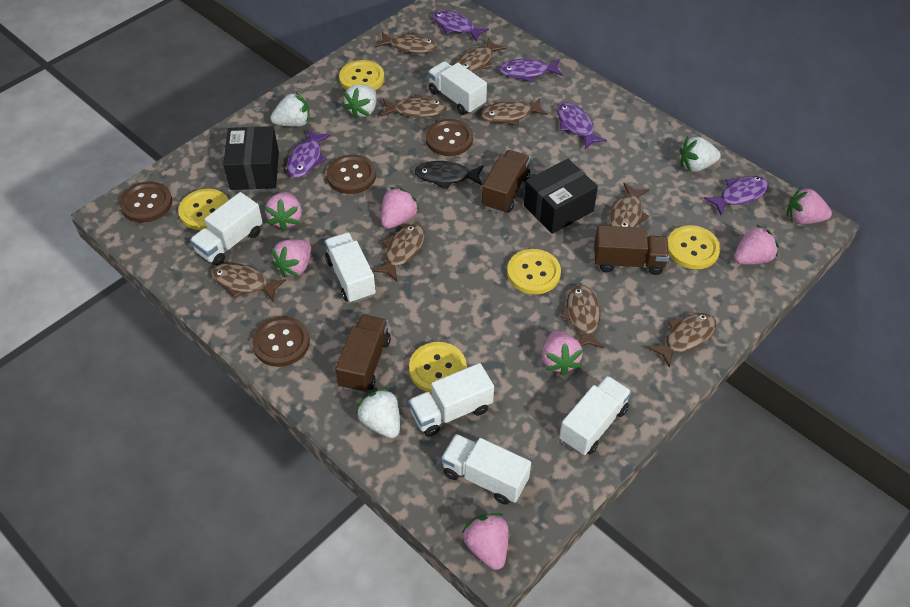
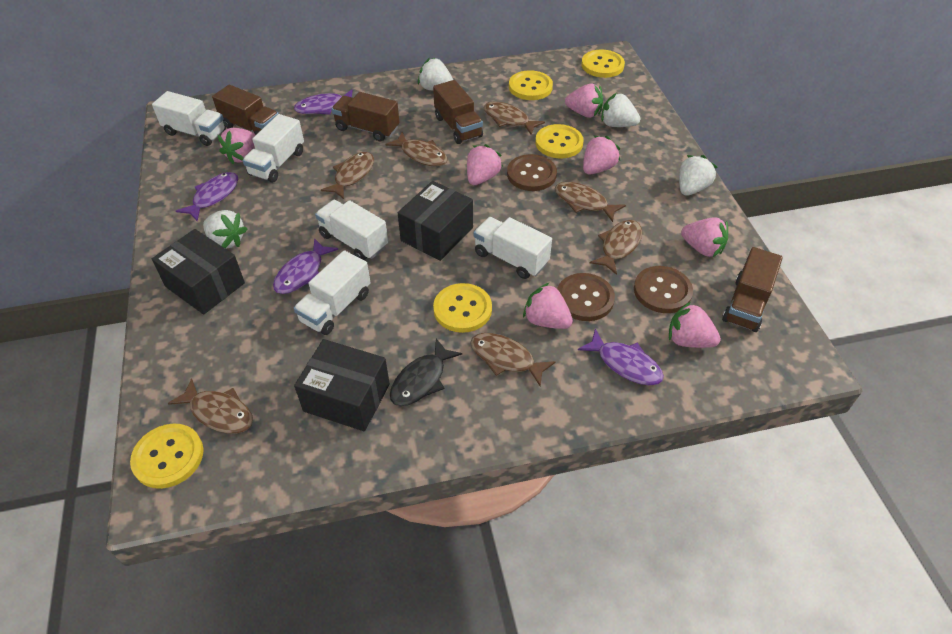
black box: 2 -> 3
brown button: 4 -> 3
brown fish: 9 -> 7
brown truck: 3 -> 4
purple fish: 5 -> 4
white truck: 6 -> 5

